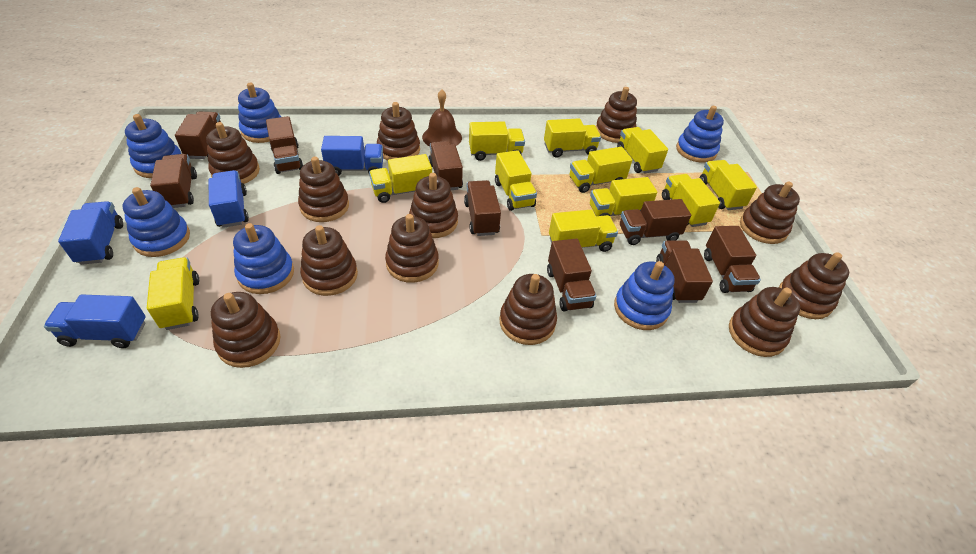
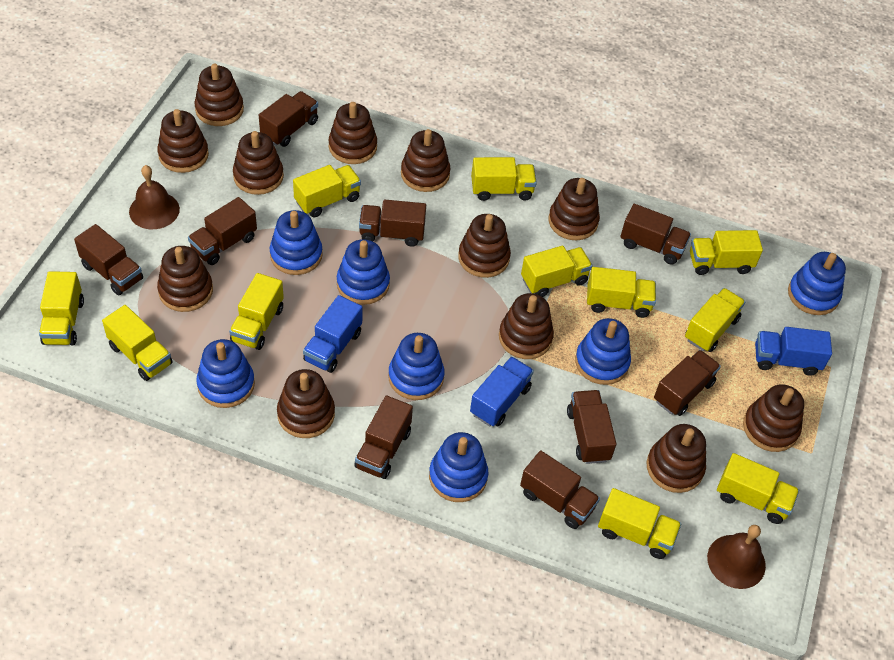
blue stacking toy: 6 -> 7
blue truck: 4 -> 3
brown bell: 1 -> 2

